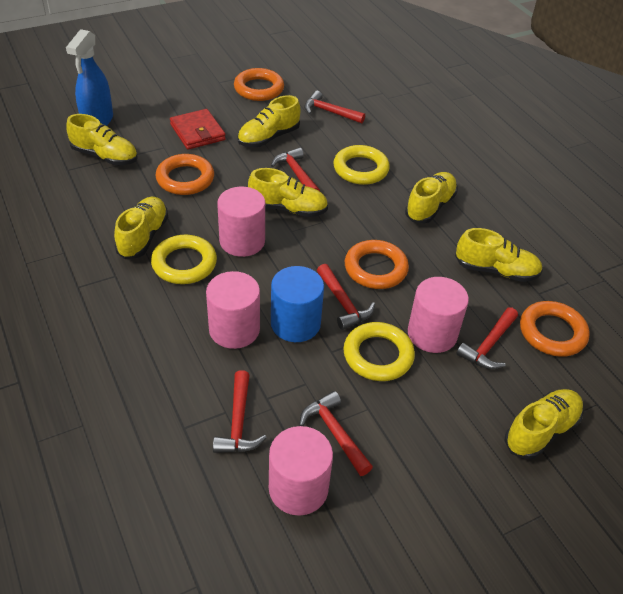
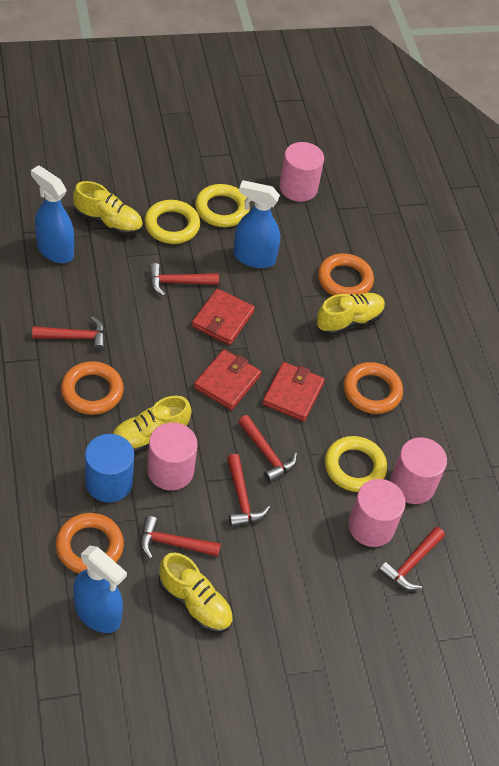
blue spray bottle: 1 -> 3
red wallet: 1 -> 3
yellow shoe: 7 -> 4

